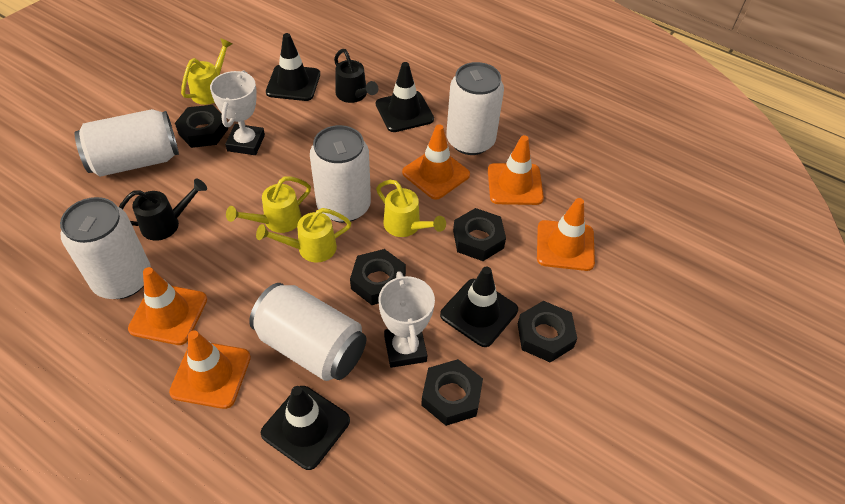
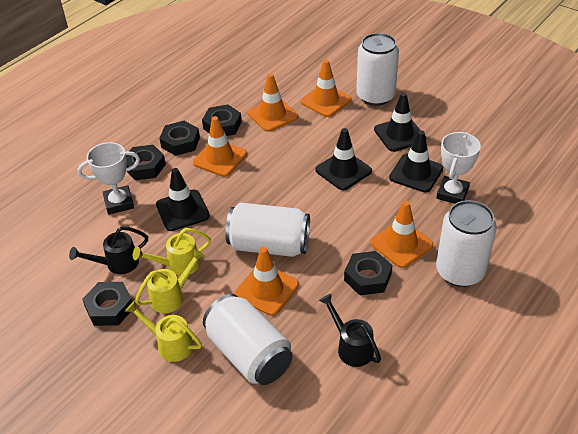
white can: 5 -> 4
yellow watering can: 4 -> 3

